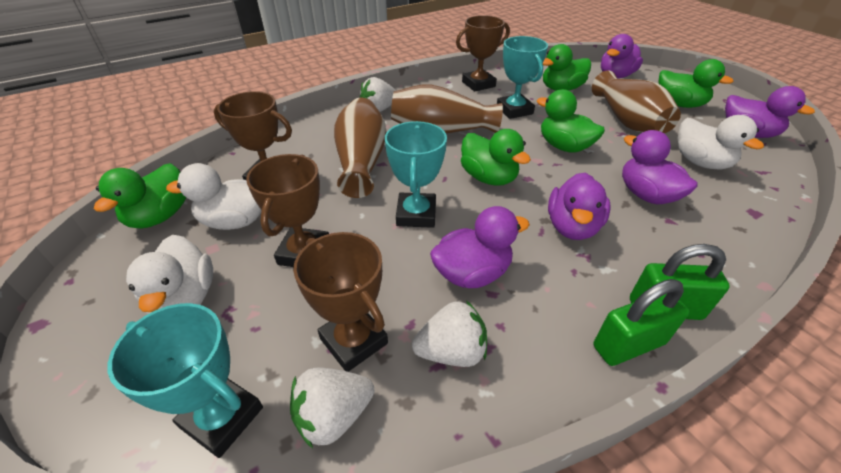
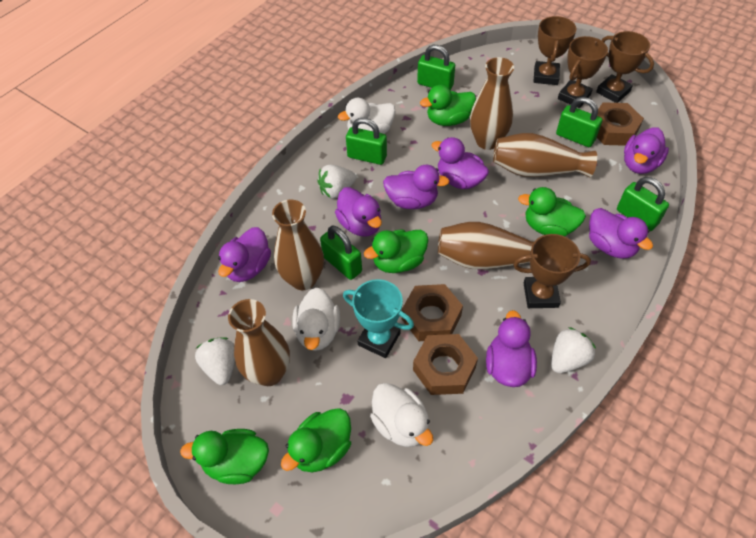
brown nut: 0 -> 3
brown vase: 3 -> 5
green padlock: 2 -> 5
purple duck: 5 -> 7
turquoise trophy: 3 -> 1

